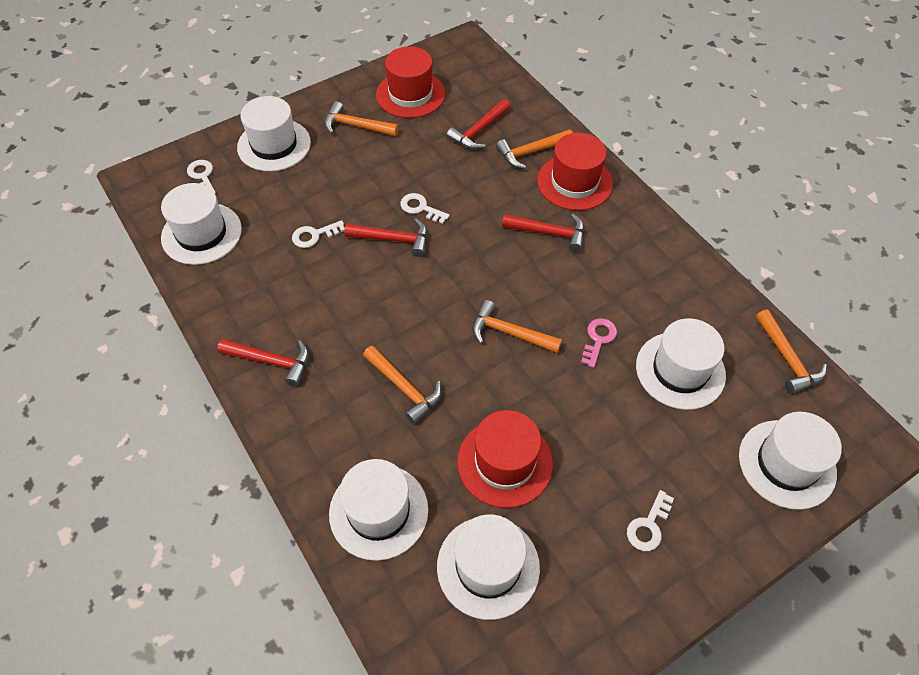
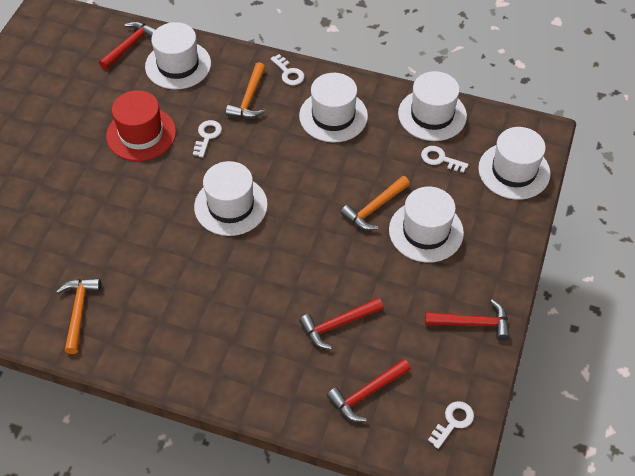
orange hammer: 5 -> 3
pink key: 1 -> 0
red hat: 3 -> 1

